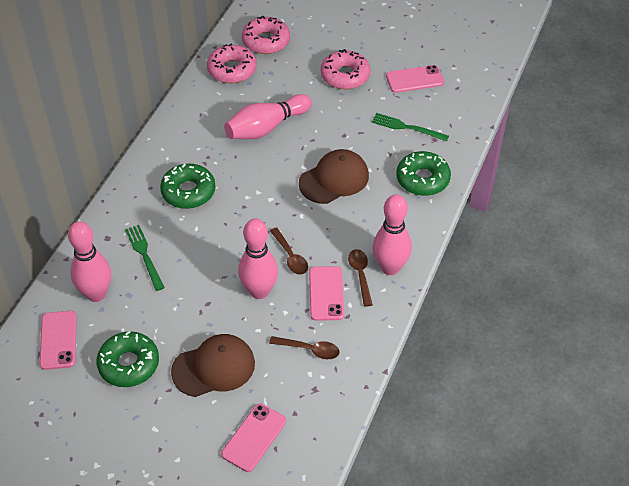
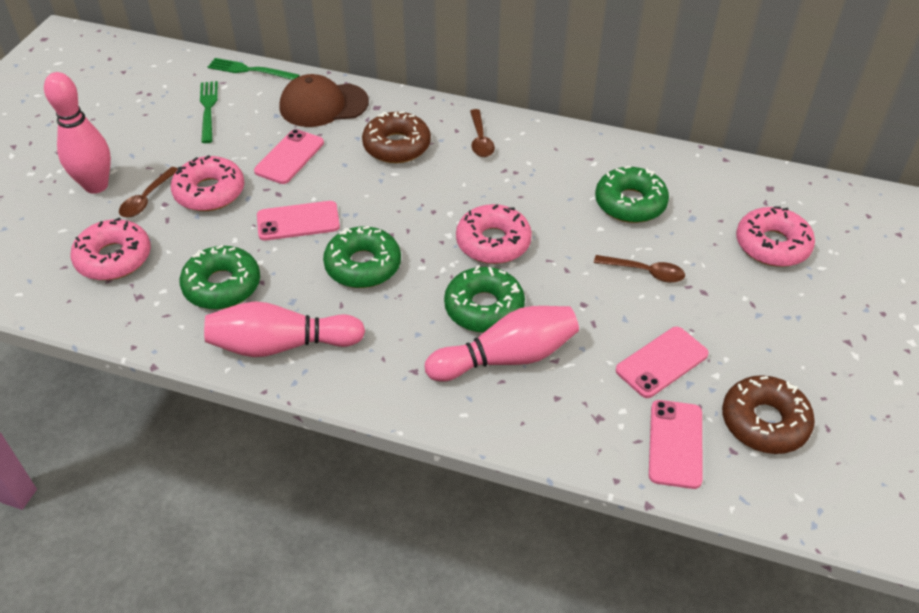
brown cap: 2 -> 1
brown donut: 0 -> 2
green donut: 3 -> 4
pink bowling pin: 4 -> 3
pink donut: 3 -> 4

